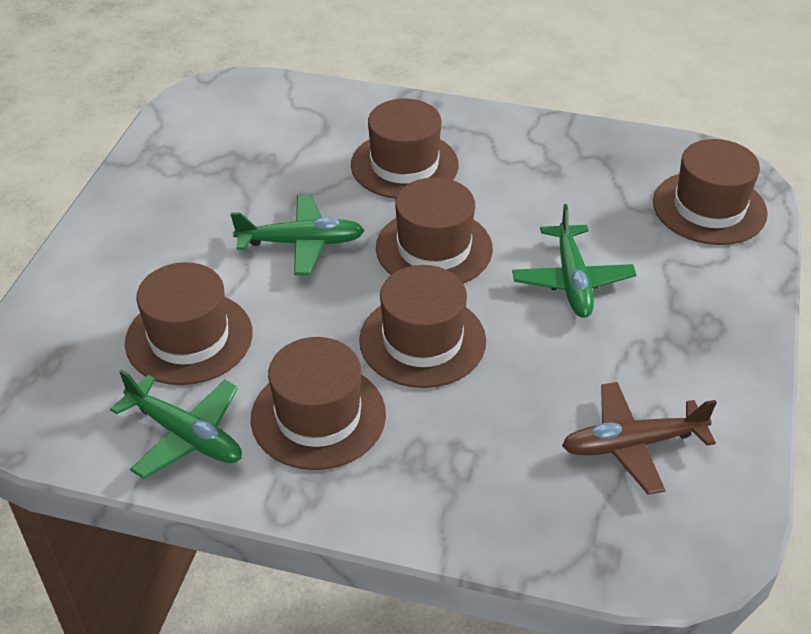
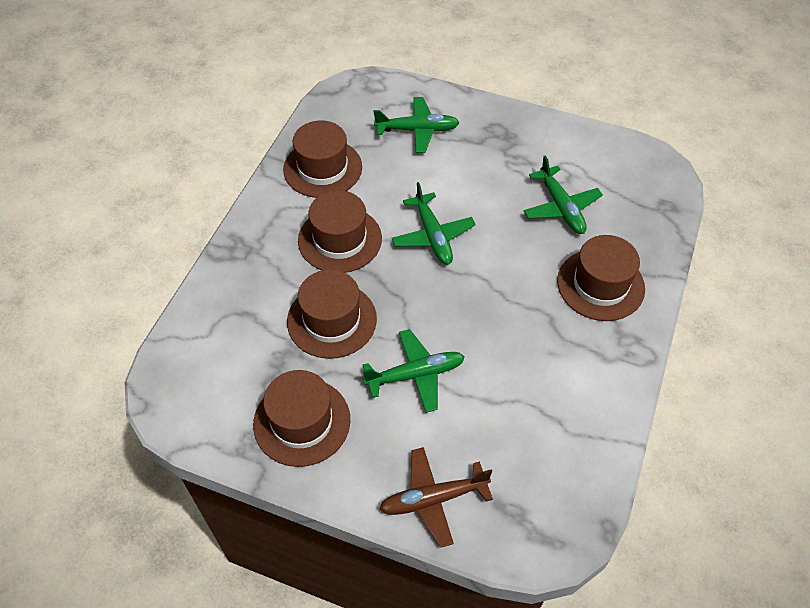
brown hat: 6 -> 5
green plane: 3 -> 4

